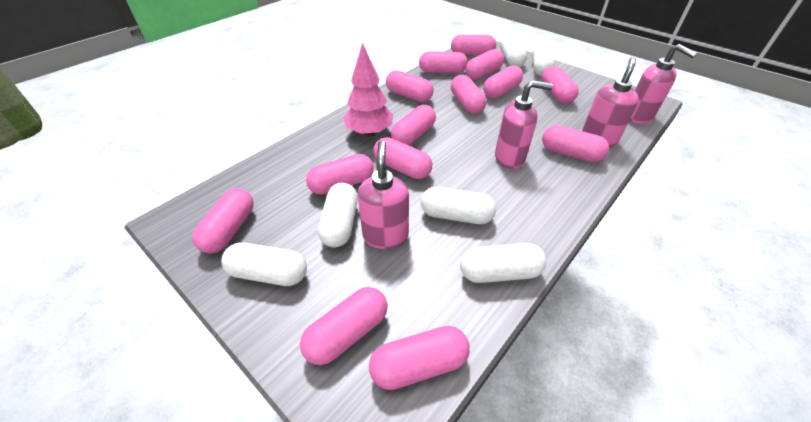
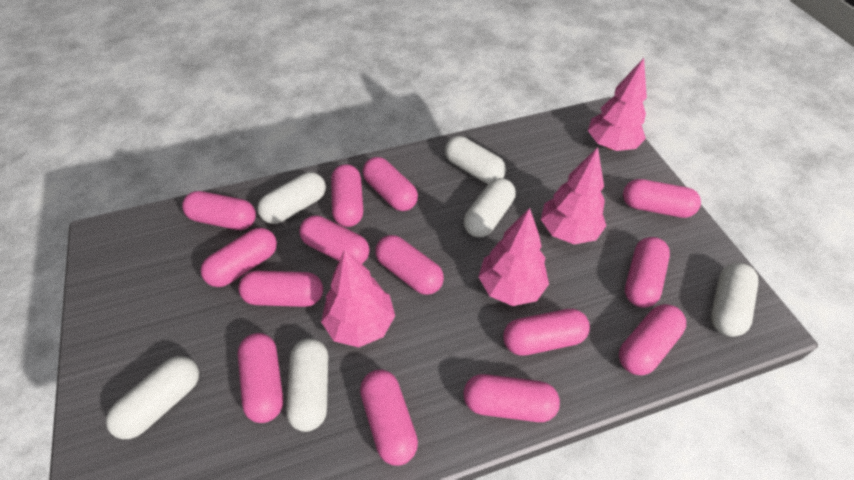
pink soap dispenser: 4 -> 0
pink tree: 1 -> 4

